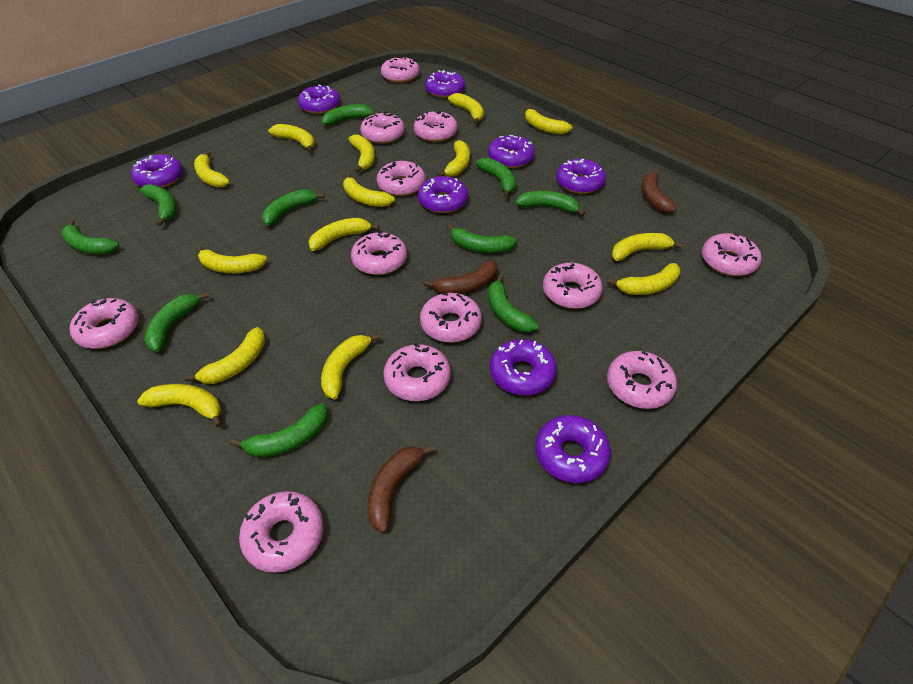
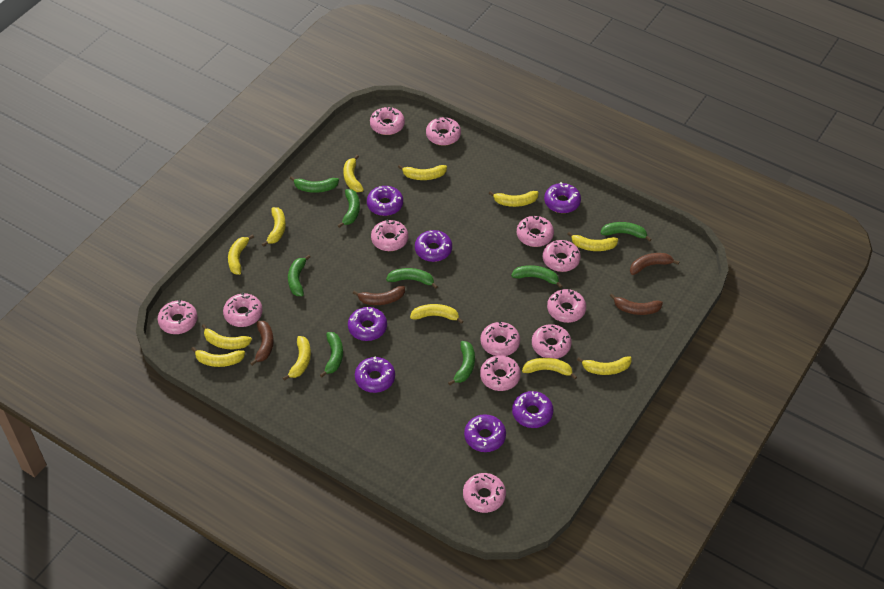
brown banana: 3 -> 4
green banana: 10 -> 8
purple donut: 8 -> 7
yellow banana: 14 -> 12

